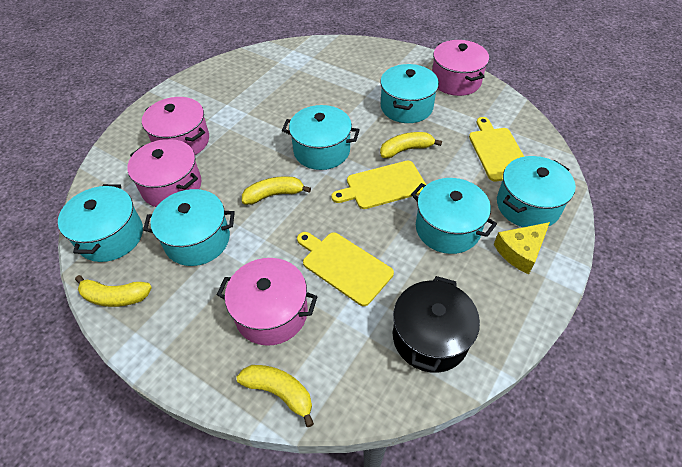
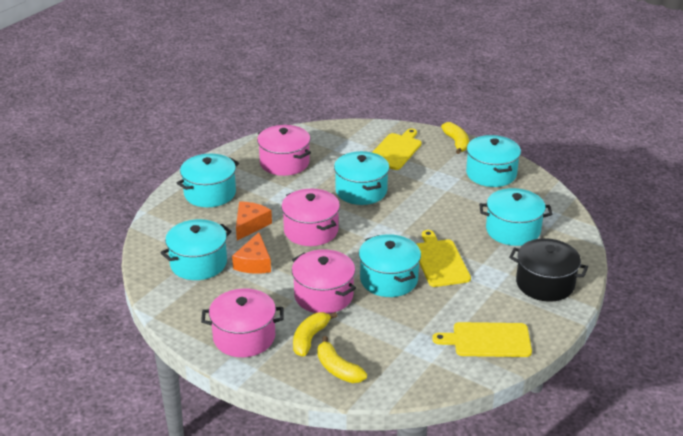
orange cheese: 0 -> 2
yellow banana: 4 -> 3
yellow cheese: 1 -> 0

